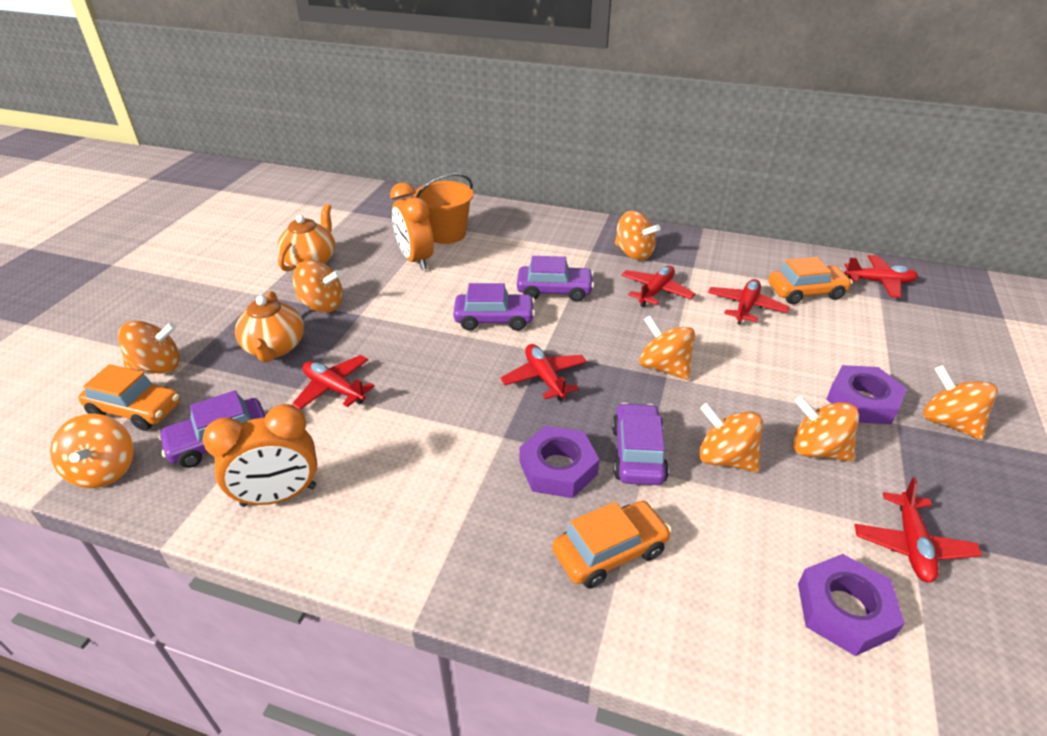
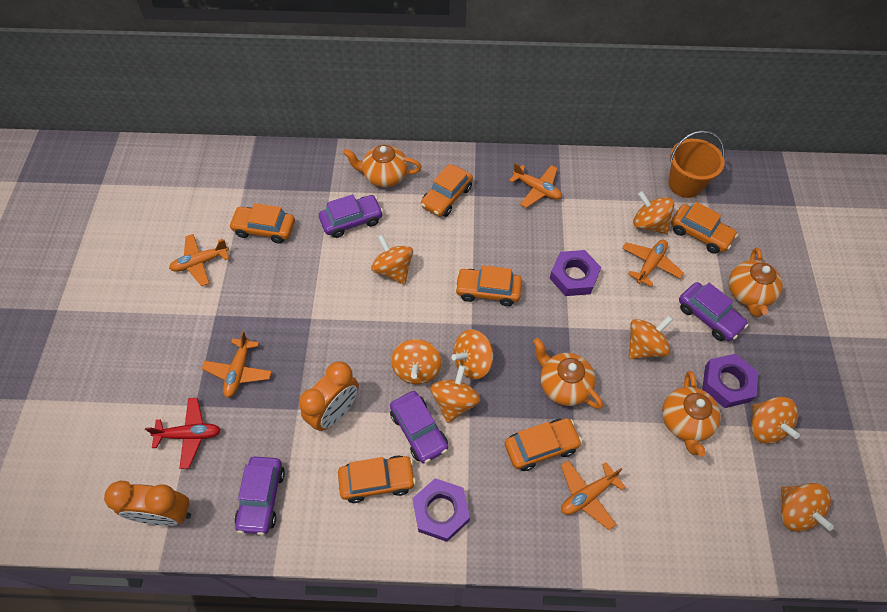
orange car: 3 -> 6
orange plane: 0 -> 5
orange teapot: 2 -> 4
red plane: 6 -> 1

